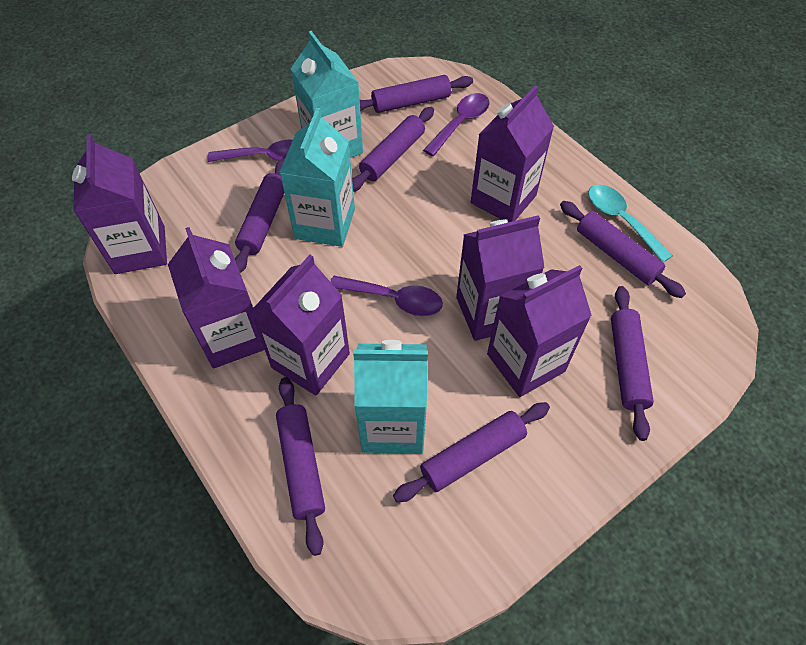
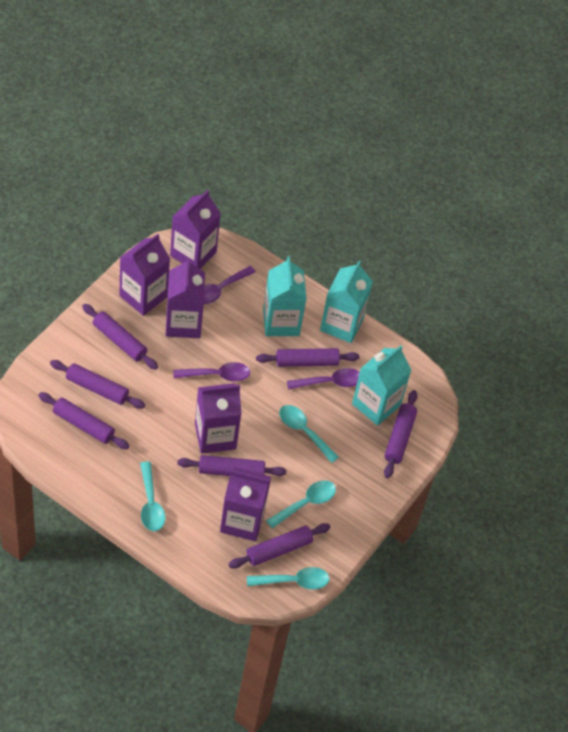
purple carton: 6 -> 5
turquoise spoon: 1 -> 4

